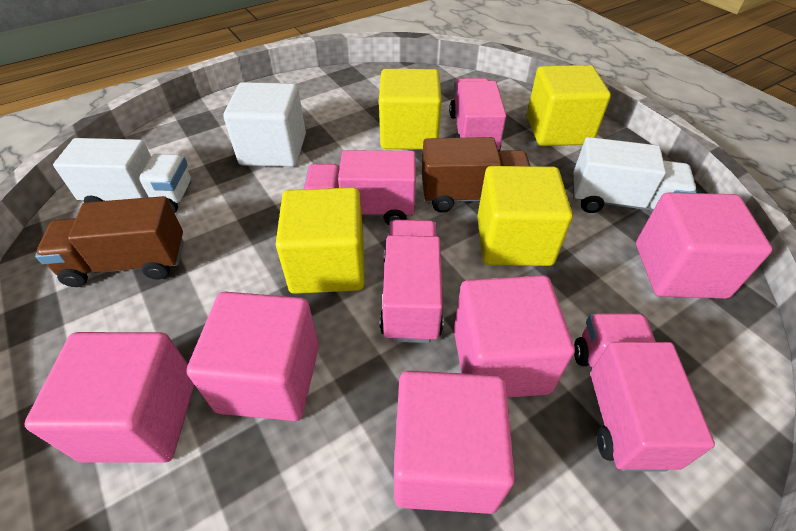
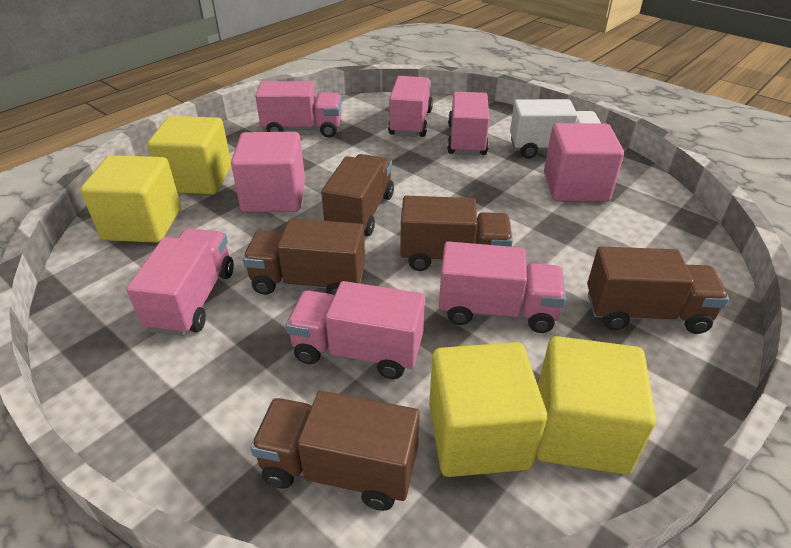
brown truck: 2 -> 5
pink cube: 5 -> 2
pink truck: 4 -> 6
white cube: 1 -> 0
white truck: 2 -> 1

